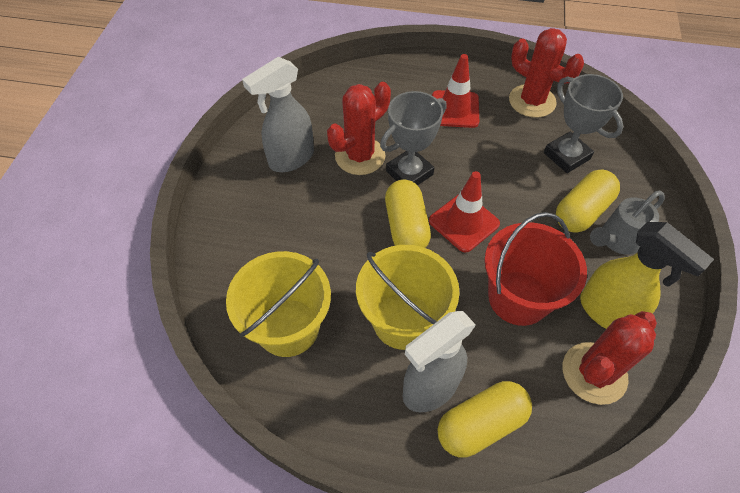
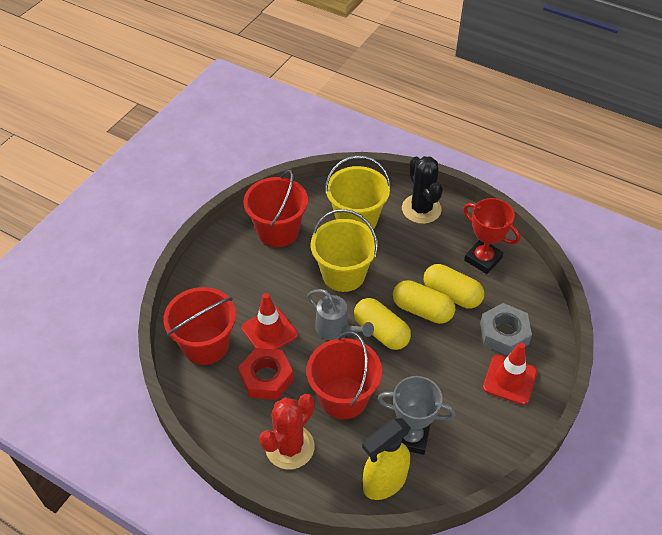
black cactus: 0 -> 1
grey nut: 0 -> 1
grey spray bottle: 2 -> 0
grey trophy: 2 -> 1
red bucket: 1 -> 3
red cactus: 3 -> 1
red nut: 0 -> 1
red trophy: 0 -> 1

